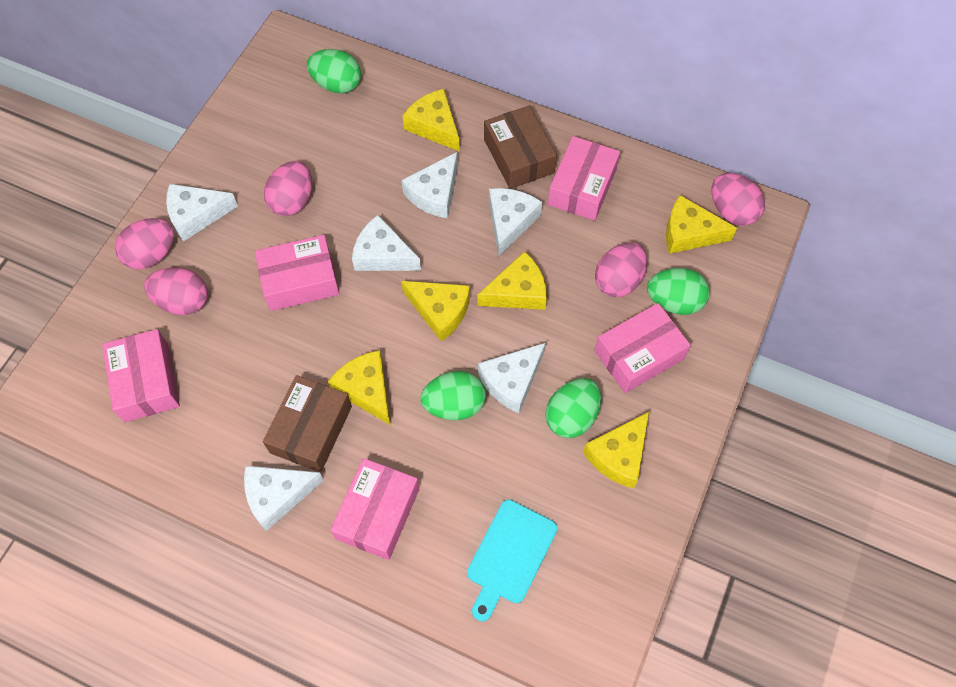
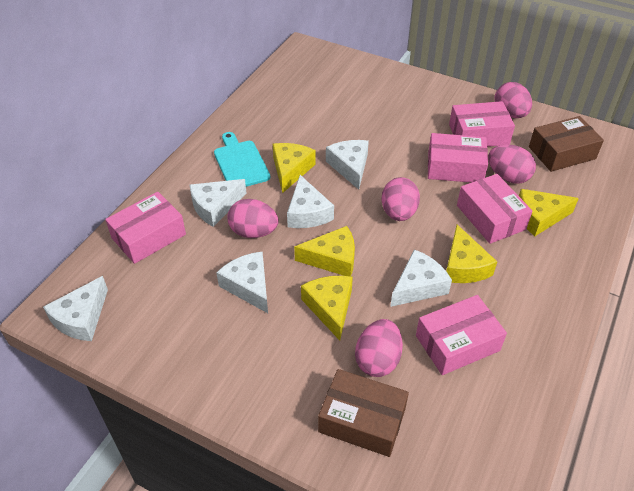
green egg: 4 -> 0
yellow cheese: 6 -> 5

